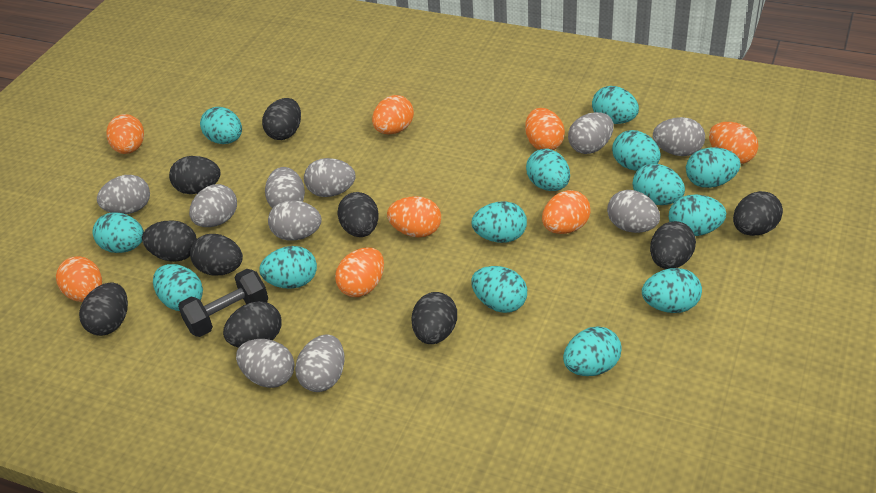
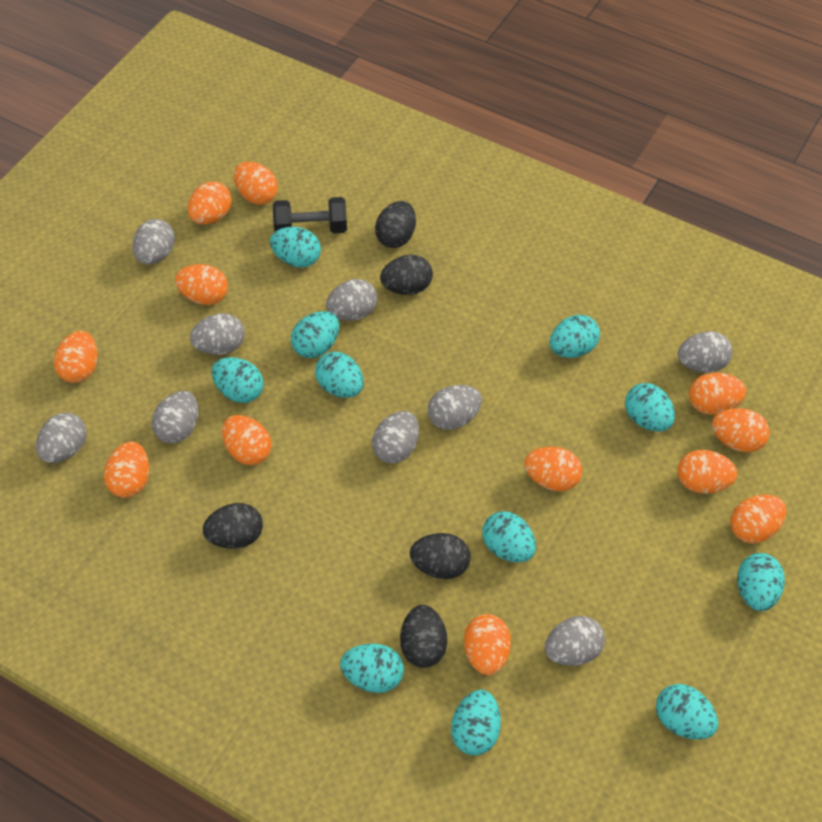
black egg: 10 -> 5
grey egg: 10 -> 9
orange egg: 8 -> 12
turquoise egg: 14 -> 11

